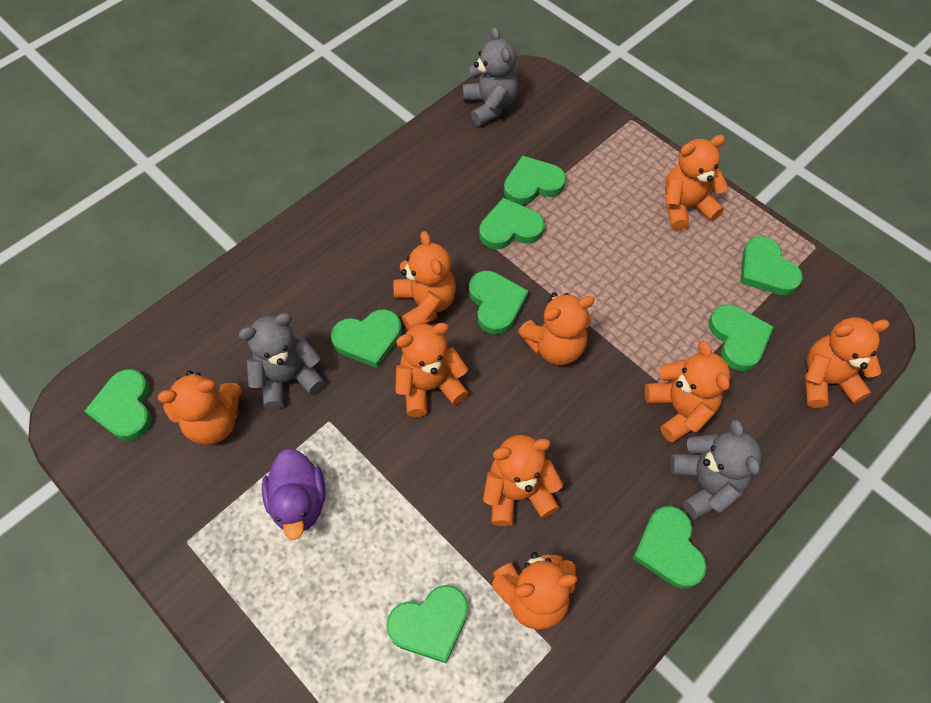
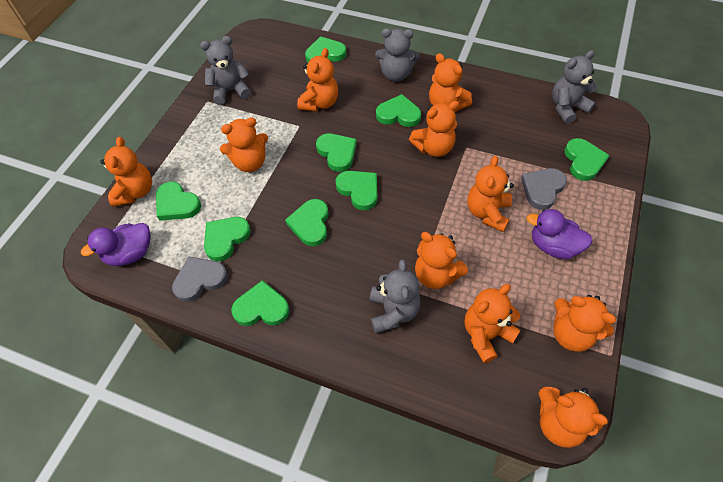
grey heart: 0 -> 2
grey teddy bear: 3 -> 4
orange teddy bear: 9 -> 10
purple duck: 1 -> 2

